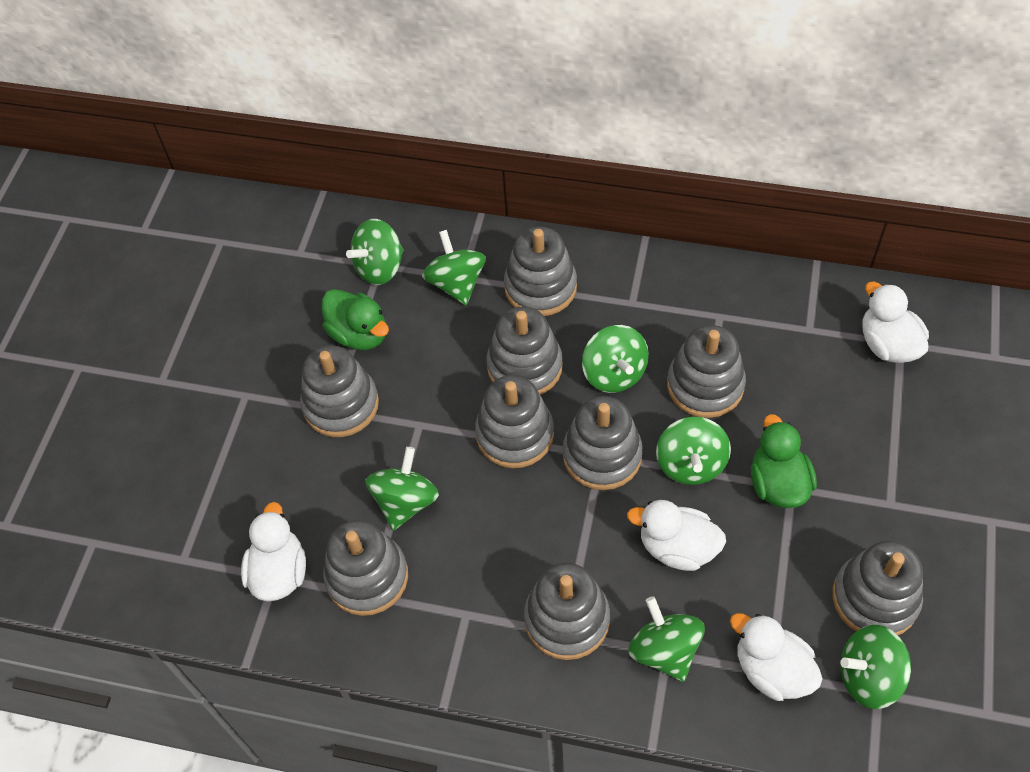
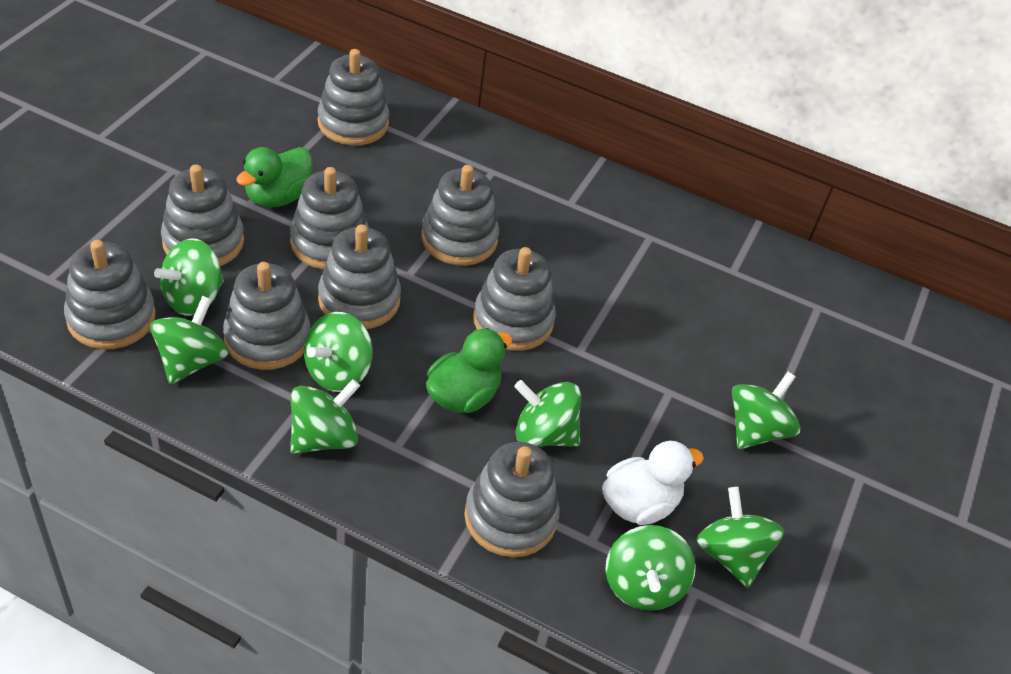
green spinning top: 7 -> 8
white duck: 4 -> 1

